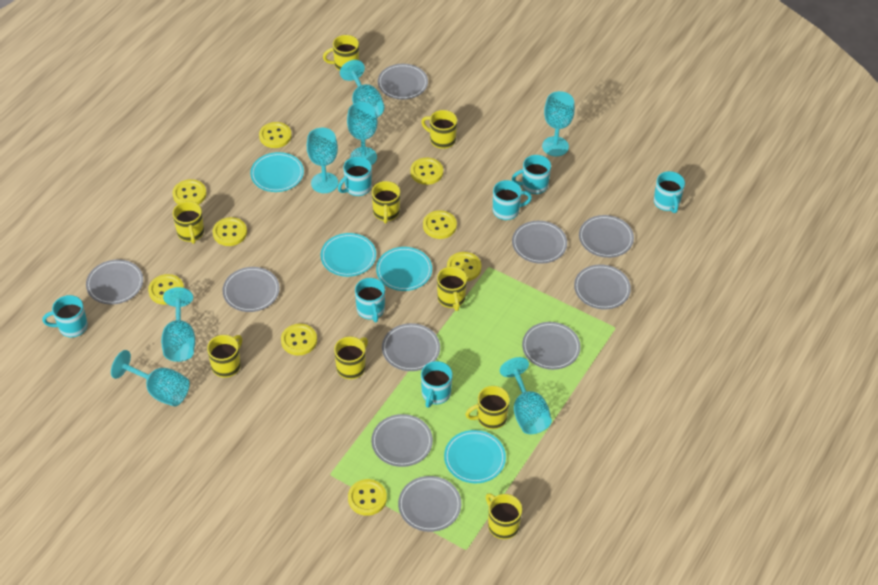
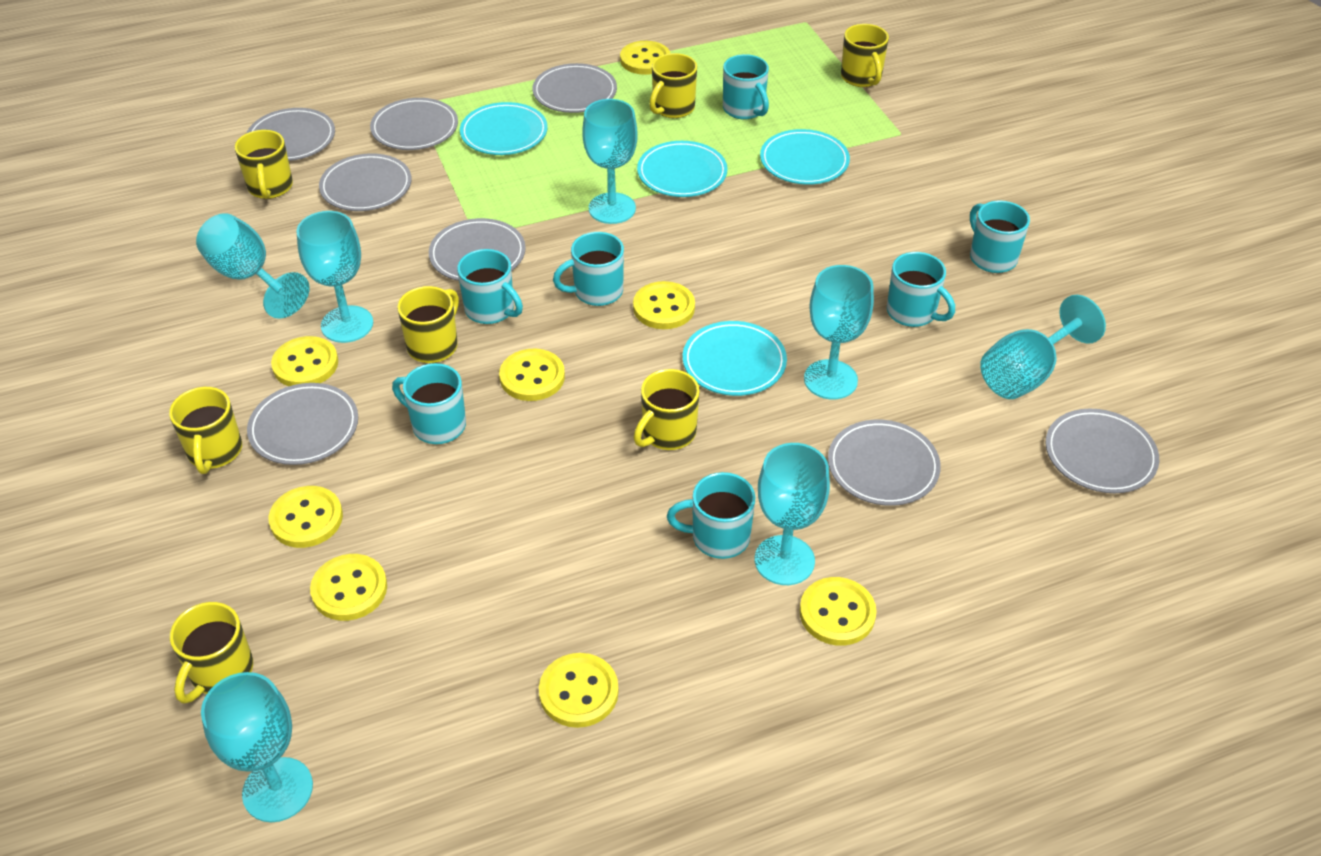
grey plate: 10 -> 8
yellow button: 9 -> 8
yellow mug: 9 -> 7

